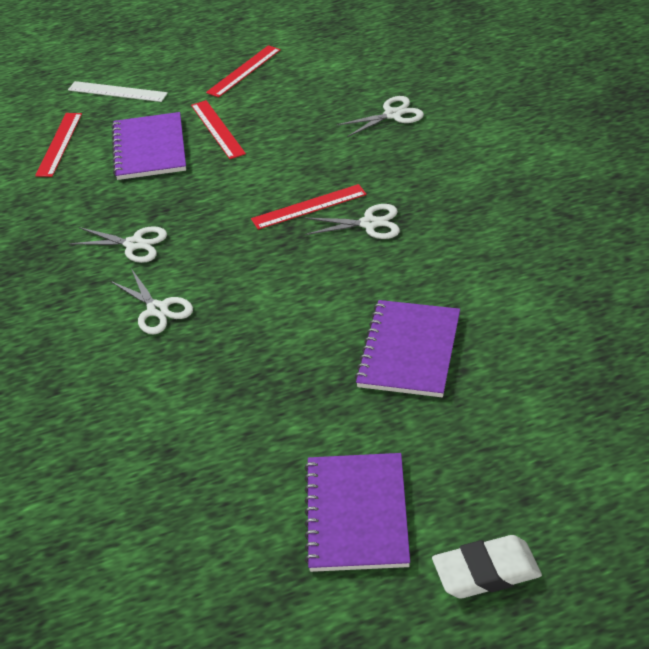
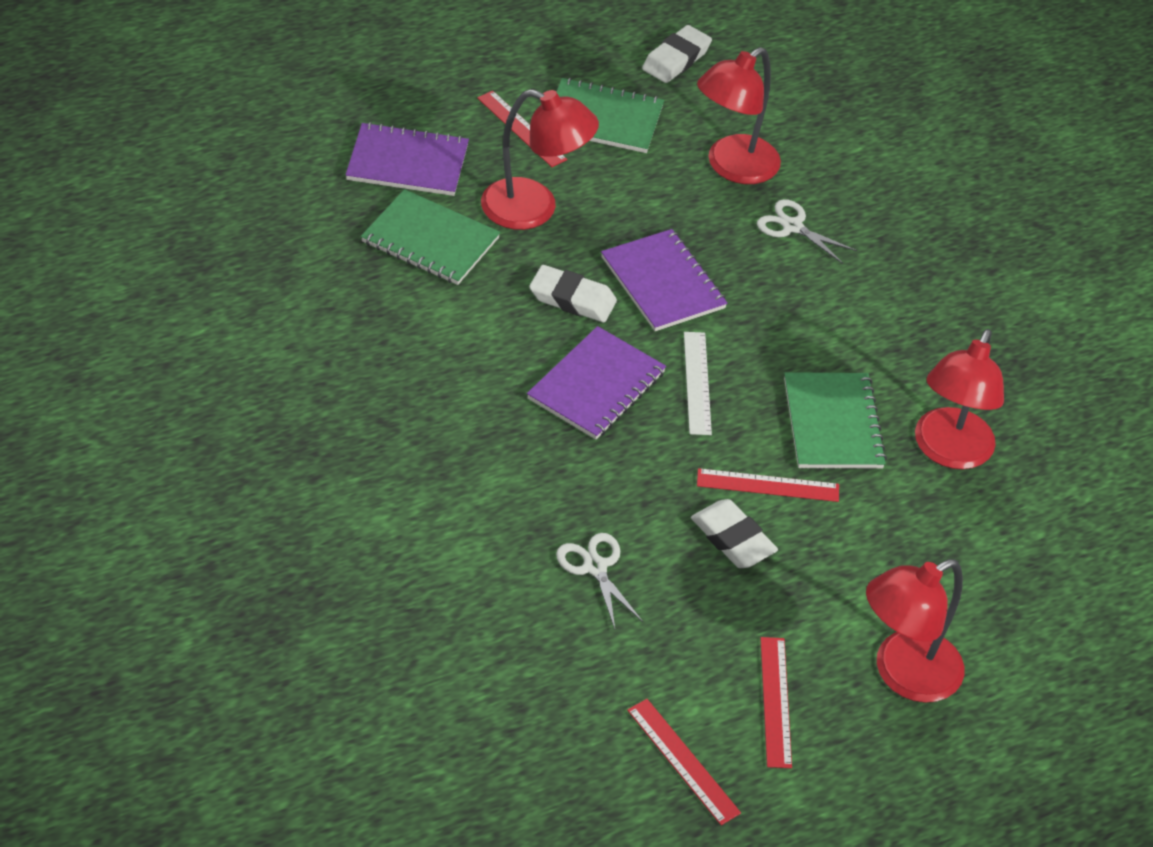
green notebook: 0 -> 3
red lamp: 0 -> 4
white eraser: 1 -> 3
white scissors: 4 -> 2

